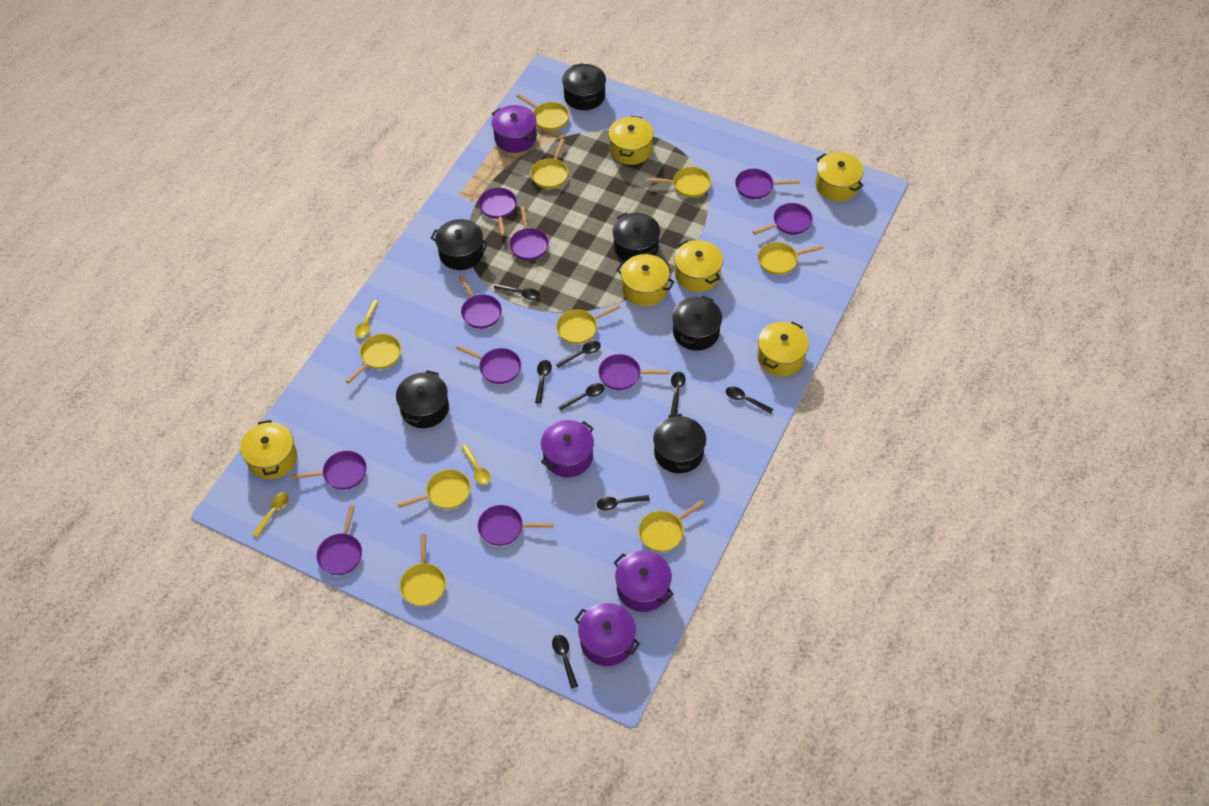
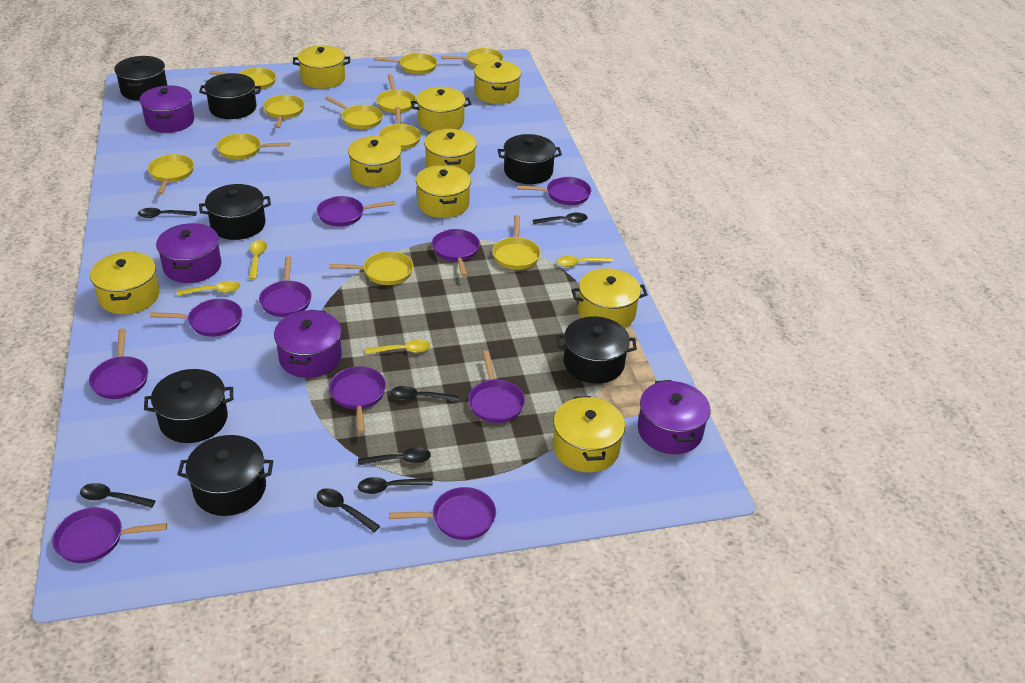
black pot: 6 -> 7
black spoon: 8 -> 7
yellow pan: 9 -> 11
yellow pot: 6 -> 9
yellow spoon: 3 -> 4

